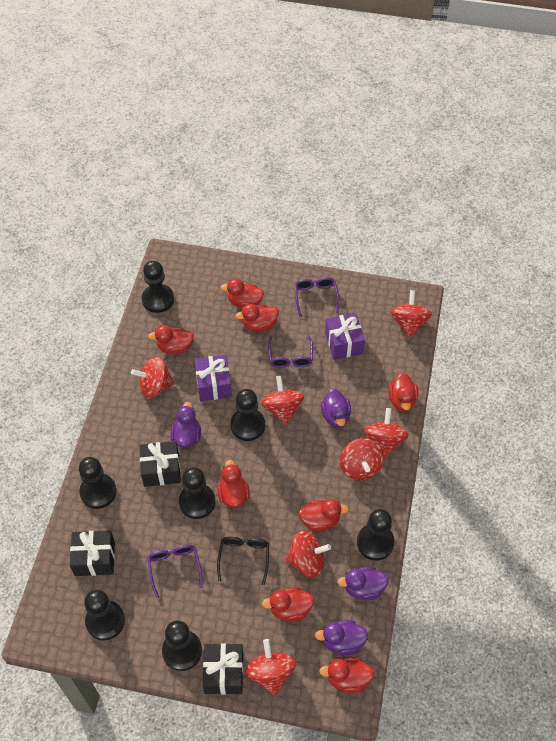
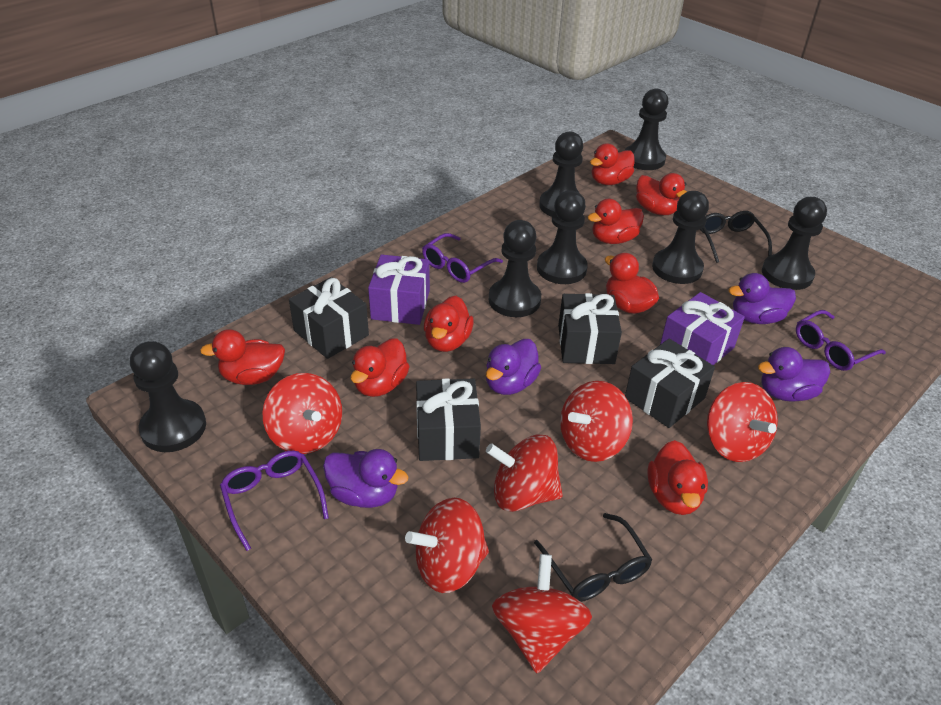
black gift: 3 -> 4
black glasses: 1 -> 2
red spinning top: 7 -> 6

